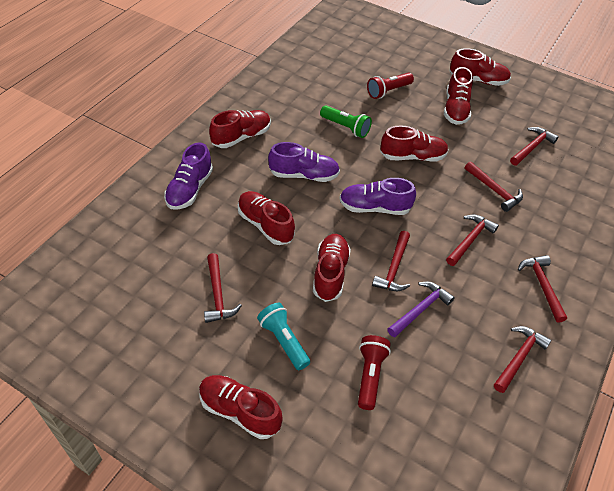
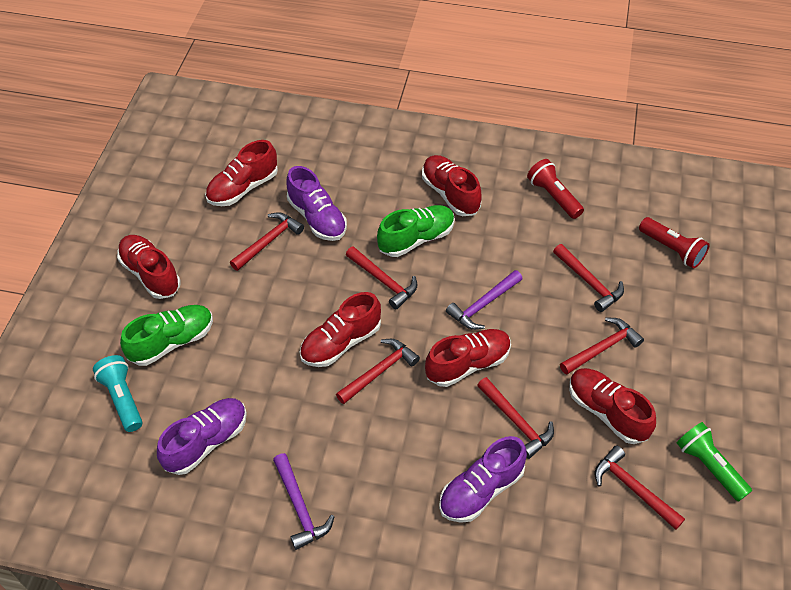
green shoe: 0 -> 2
purple hammer: 1 -> 2
red shoe: 7 -> 6

